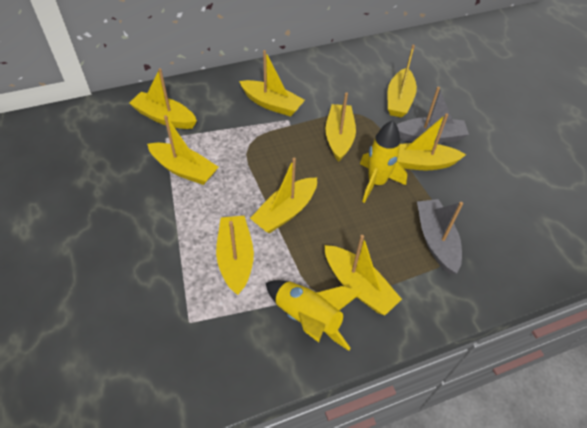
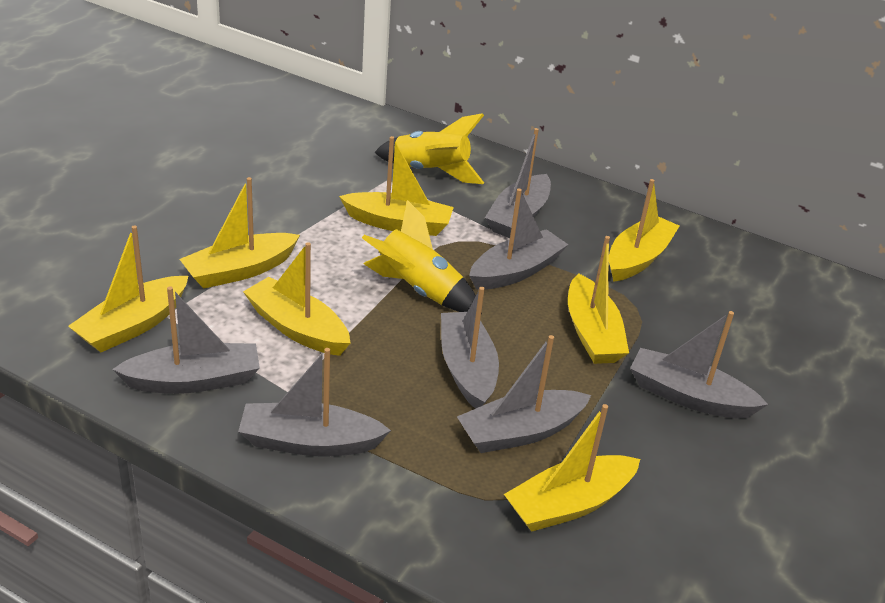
grey boat: 2 -> 7
yellow boat: 9 -> 7

